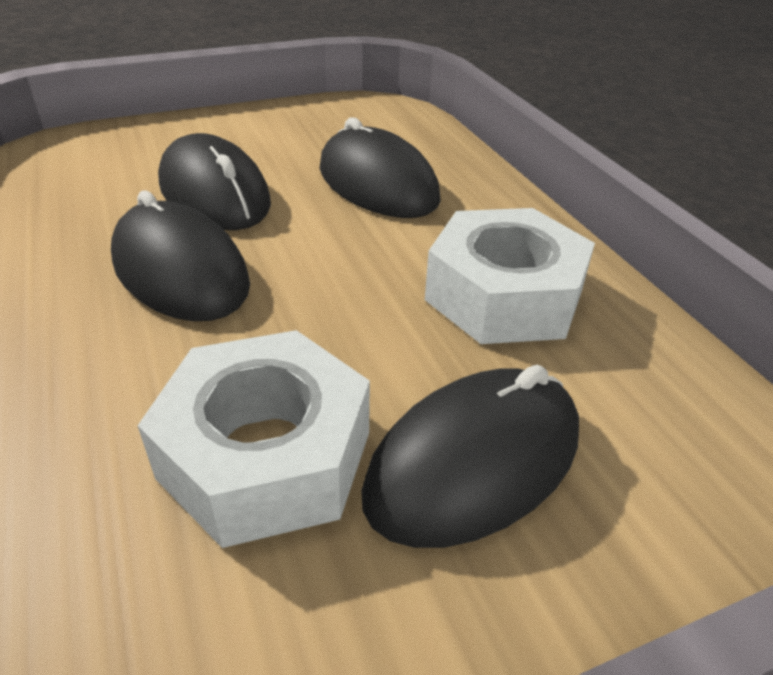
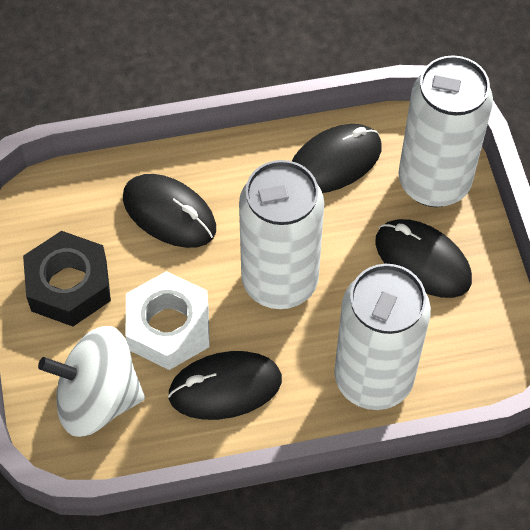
black nut: 0 -> 1
white can: 0 -> 3
white nut: 2 -> 1
white spinning top: 0 -> 1

